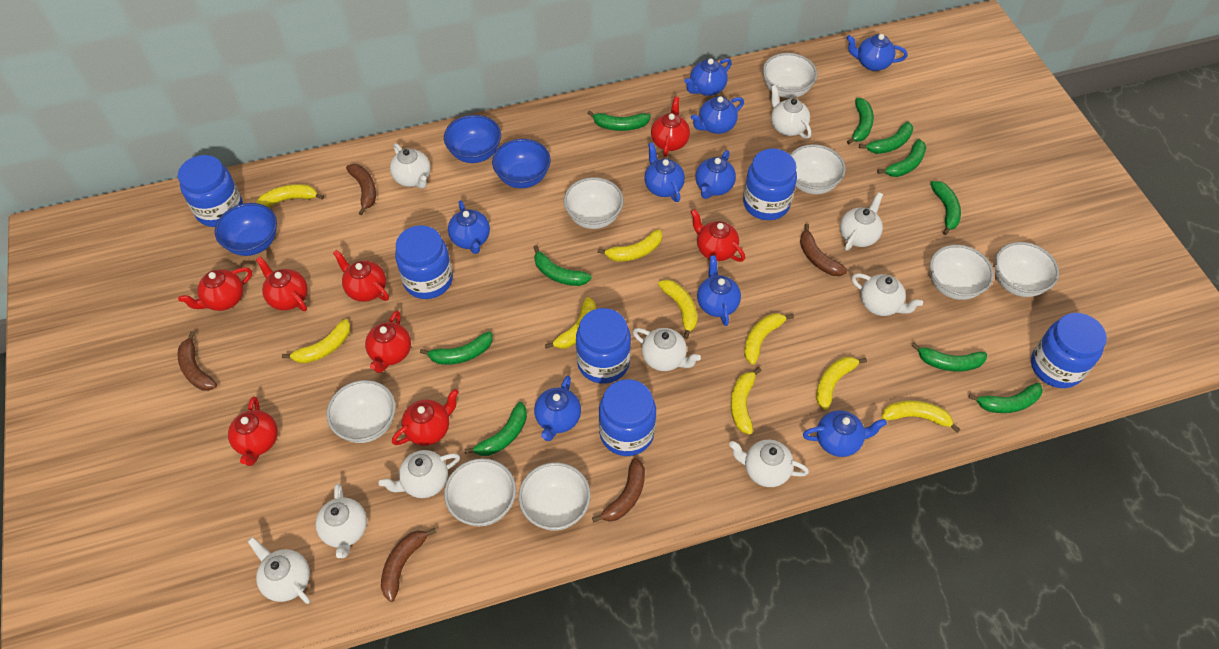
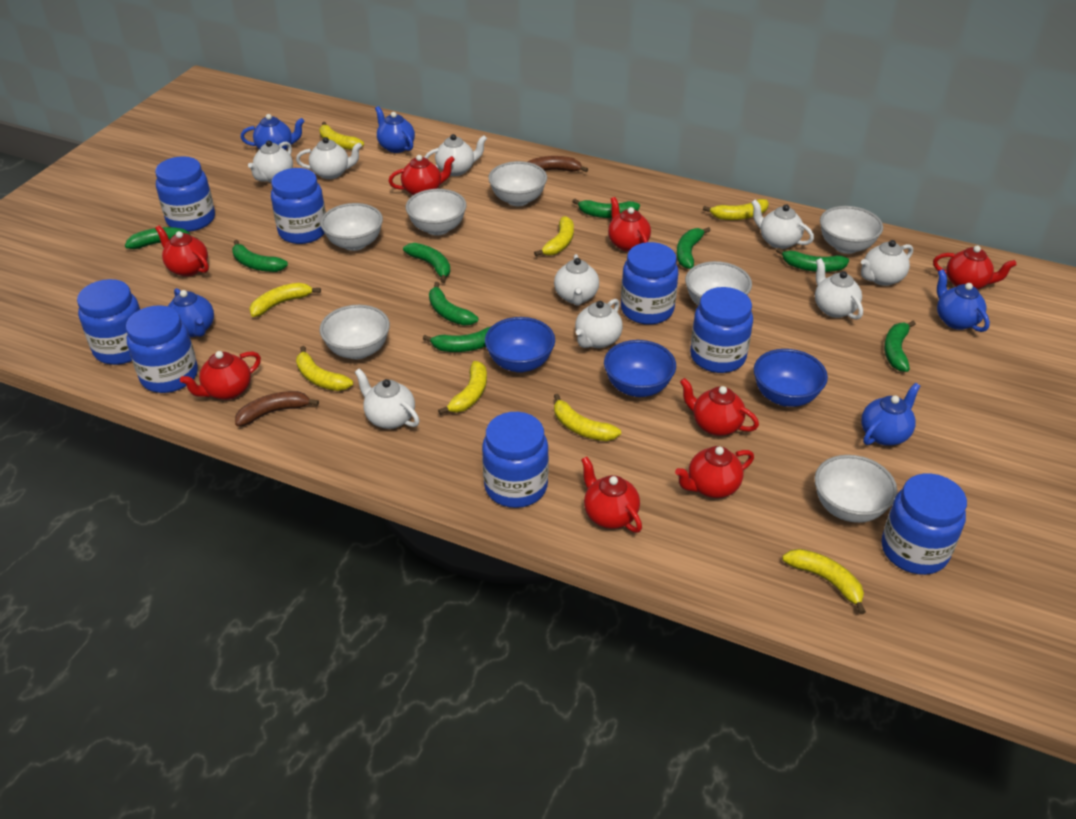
blue jar: 6 -> 8
blue teapot: 9 -> 5
brown banana: 5 -> 2
green banana: 10 -> 9
white bowl: 8 -> 7
yellow banana: 9 -> 8

